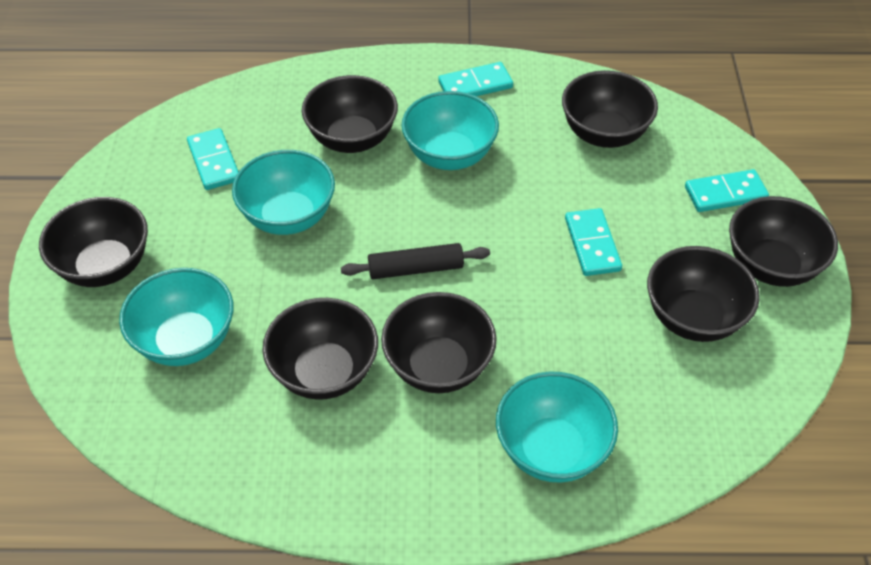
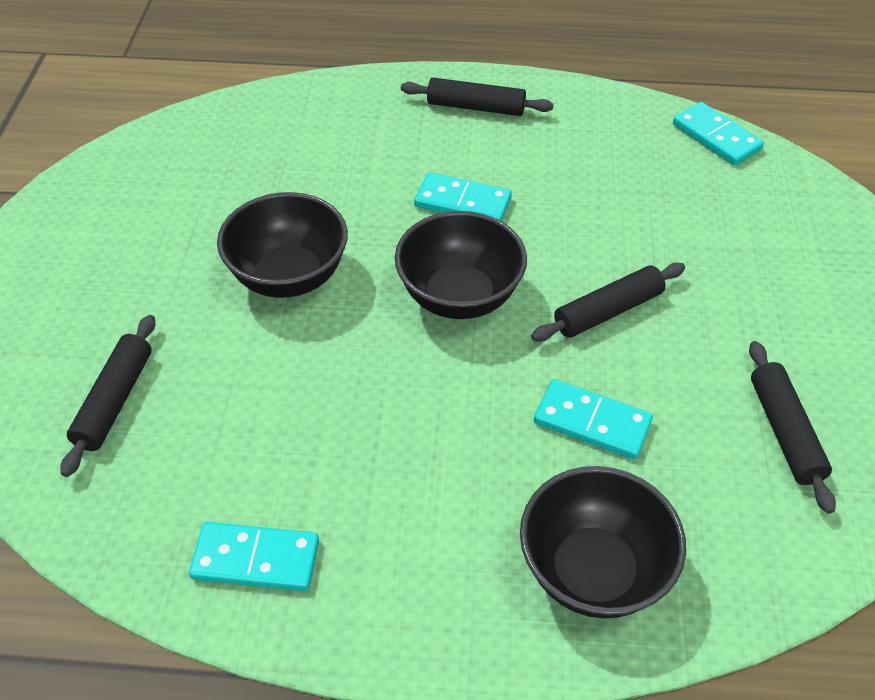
black bowl: 7 -> 3
black rolling pin: 1 -> 4
turquoise bowl: 4 -> 0

